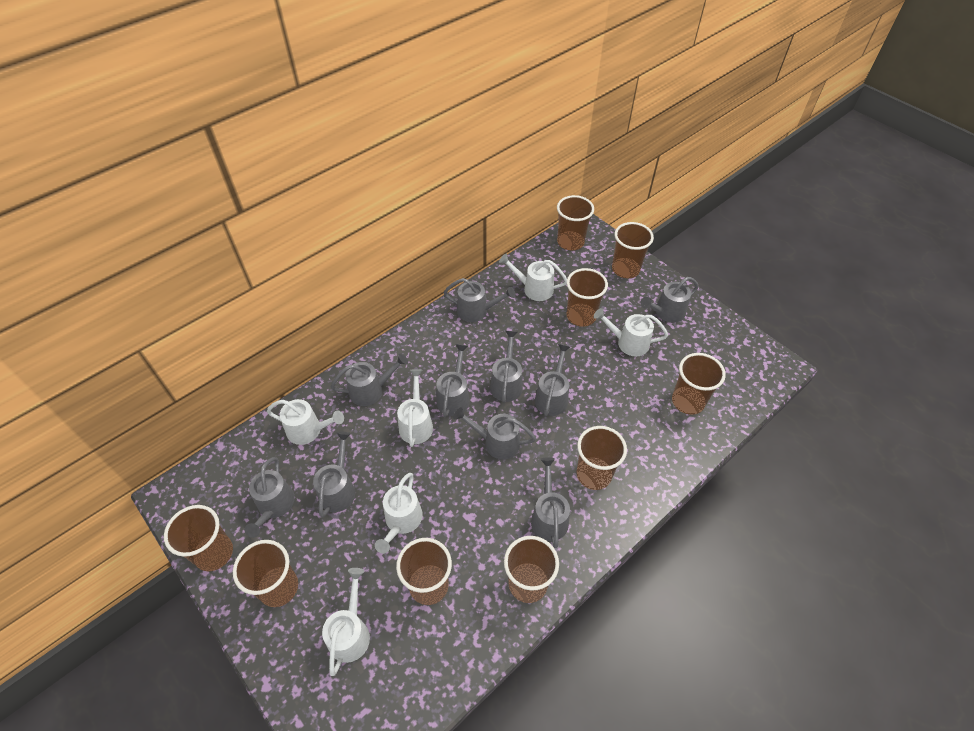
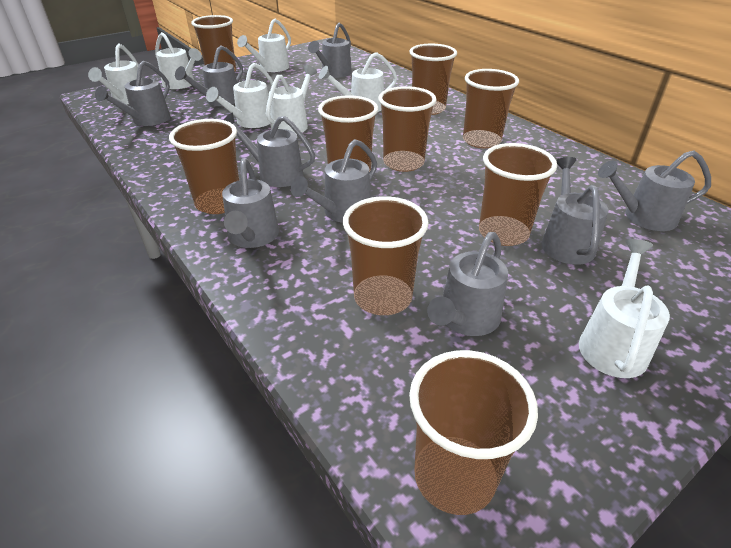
grey watering can: 10 -> 9
white watering can: 6 -> 7

